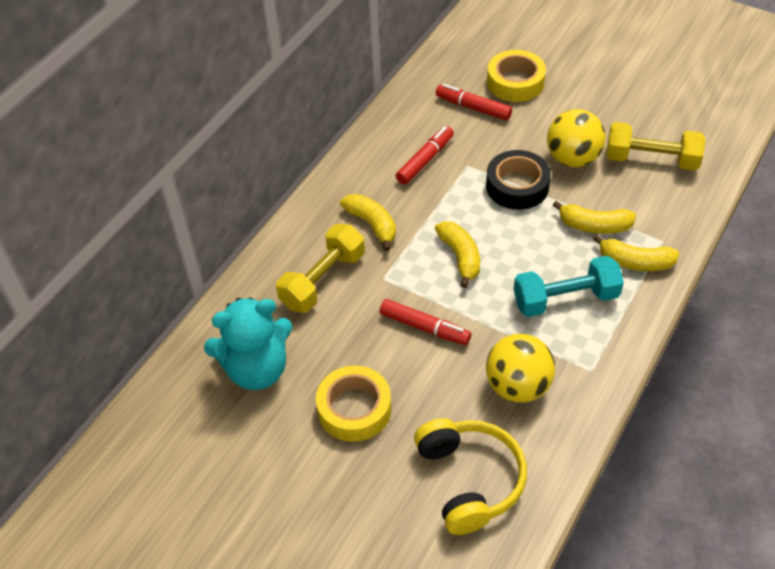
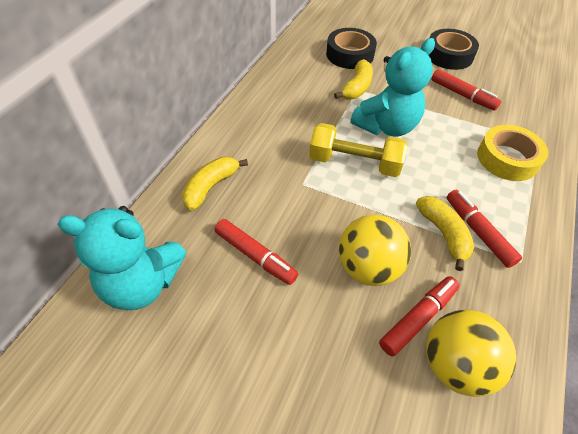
black tape: 1 -> 2
red marker: 3 -> 4
turquoise dumbbell: 1 -> 0
turquoise teddy bear: 1 -> 2
yellow banana: 4 -> 3
yellow dumbbell: 2 -> 1
yellow headphones: 1 -> 0
yellow tape: 2 -> 1

